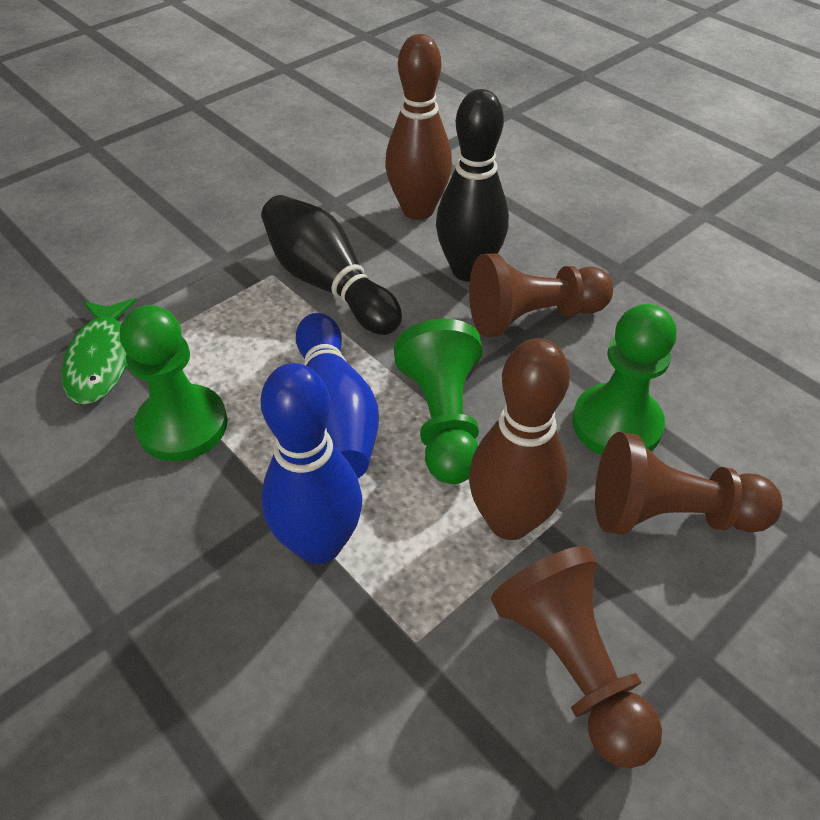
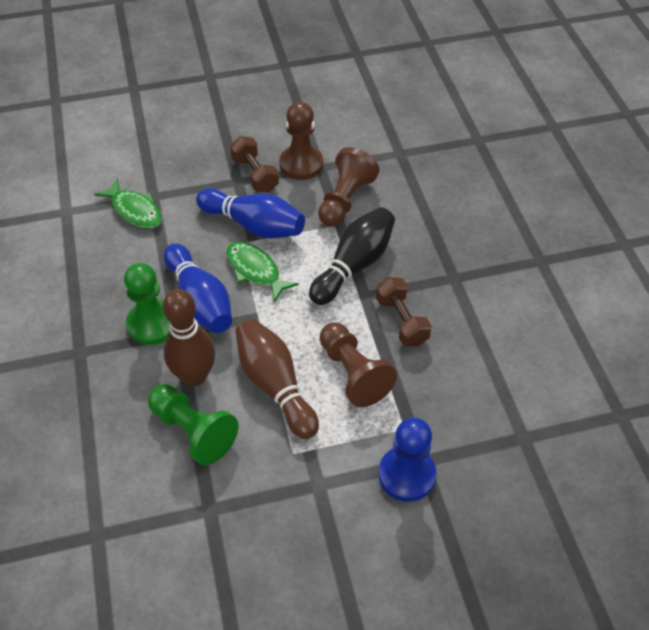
black bowling pin: 2 -> 1
blue pawn: 0 -> 1
brown dumbbell: 0 -> 2
green fish: 1 -> 2
green pawn: 3 -> 2

